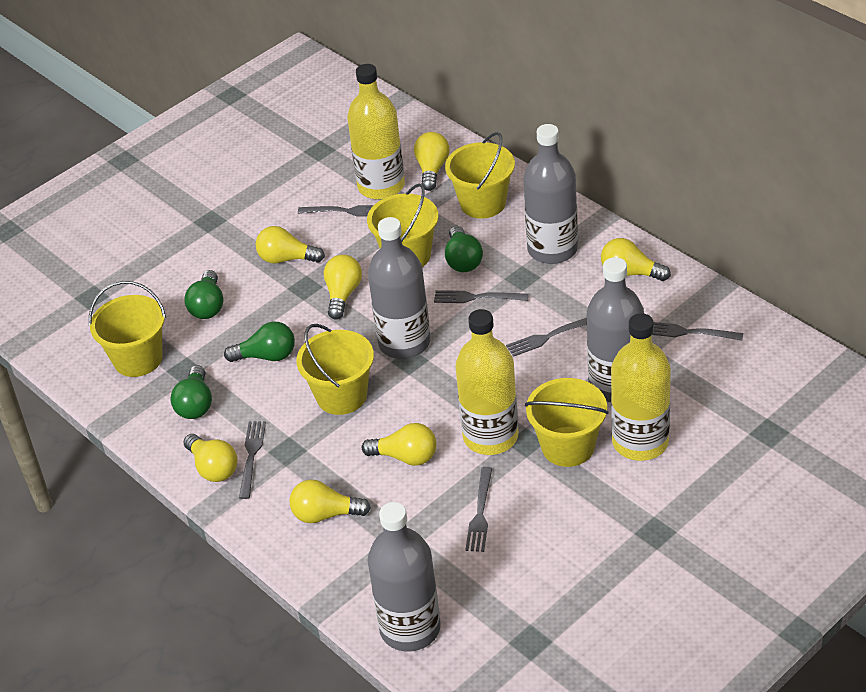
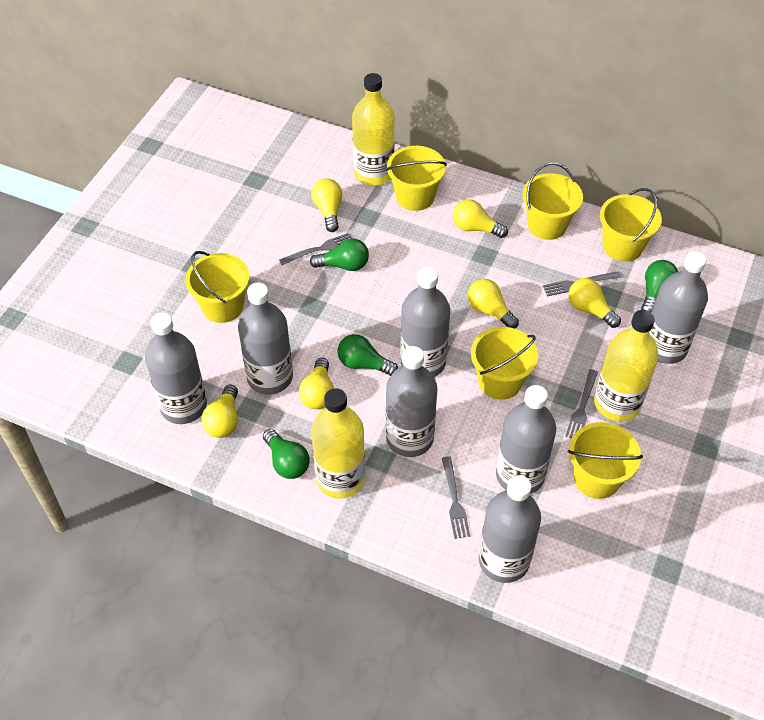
grey bottle: 4 -> 7
grey fork: 6 -> 4
yellow bucket: 5 -> 6
yellow light bulb: 7 -> 6

